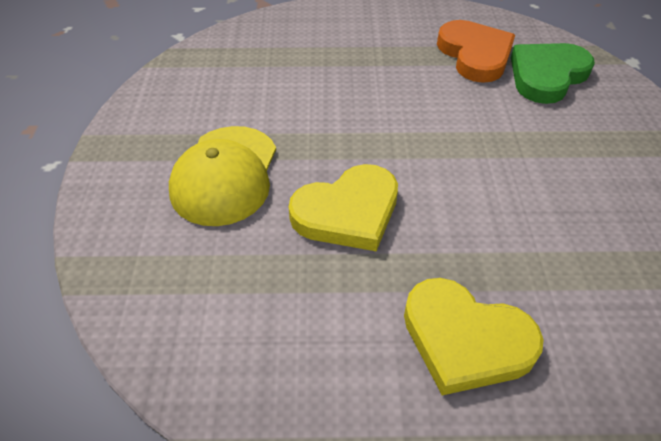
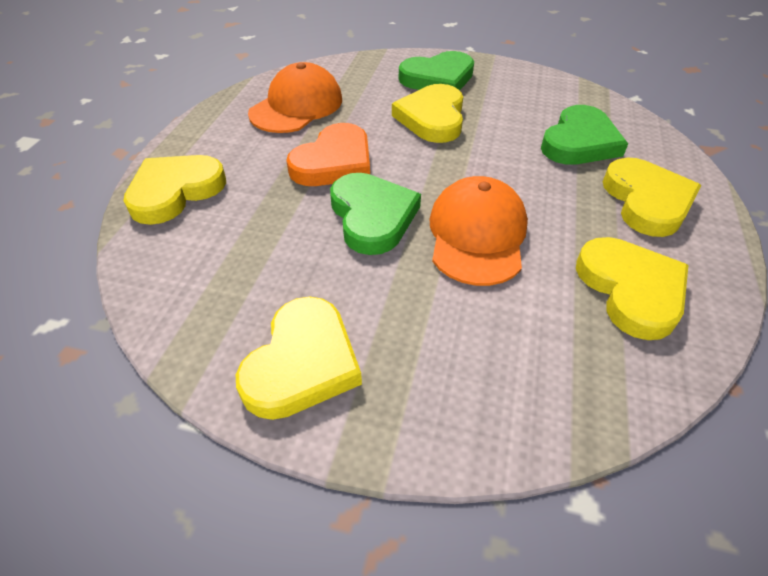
green heart: 1 -> 3
orange cap: 0 -> 2
yellow cap: 1 -> 0
yellow heart: 2 -> 5

